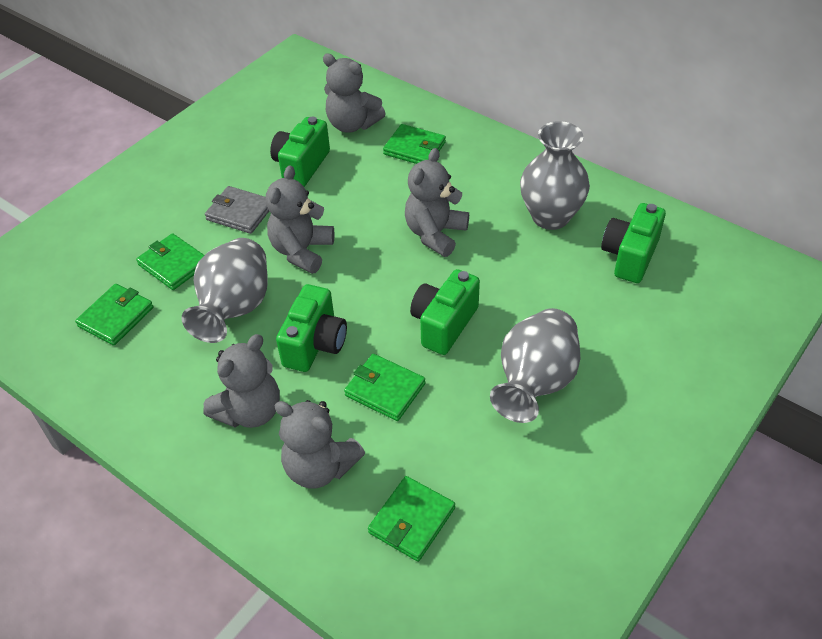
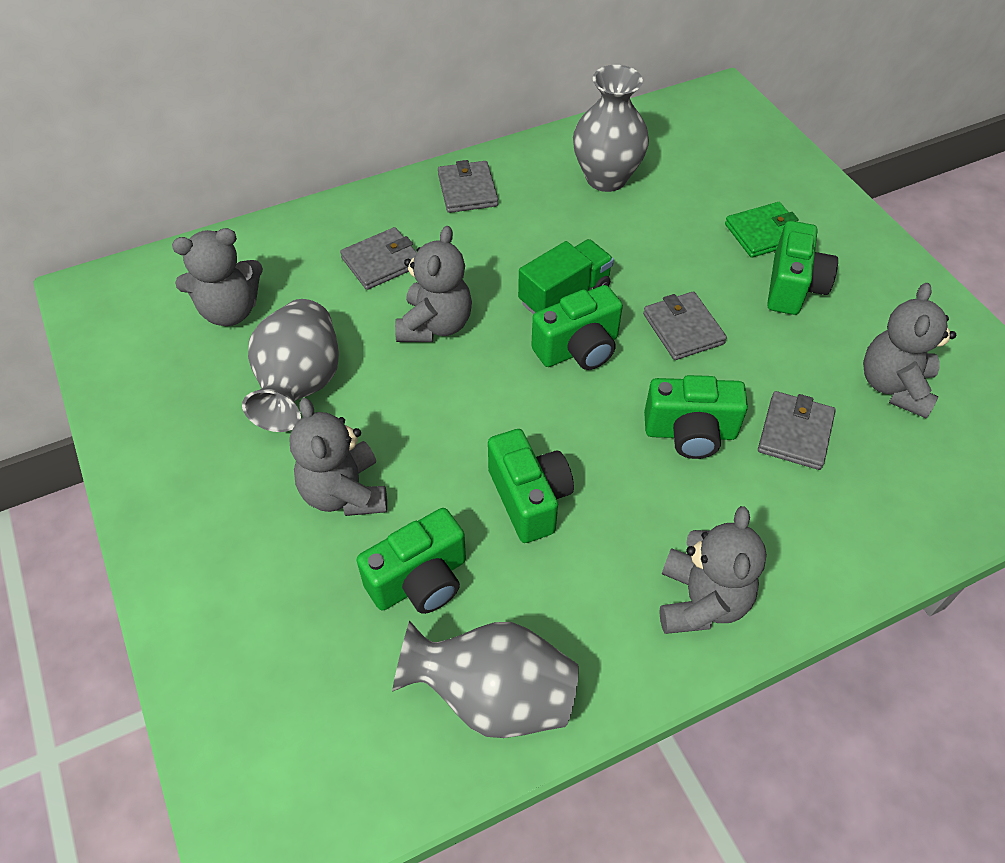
green camera: 4 -> 5
green truck: 0 -> 1
green wallet: 5 -> 1
grey wallet: 1 -> 4

